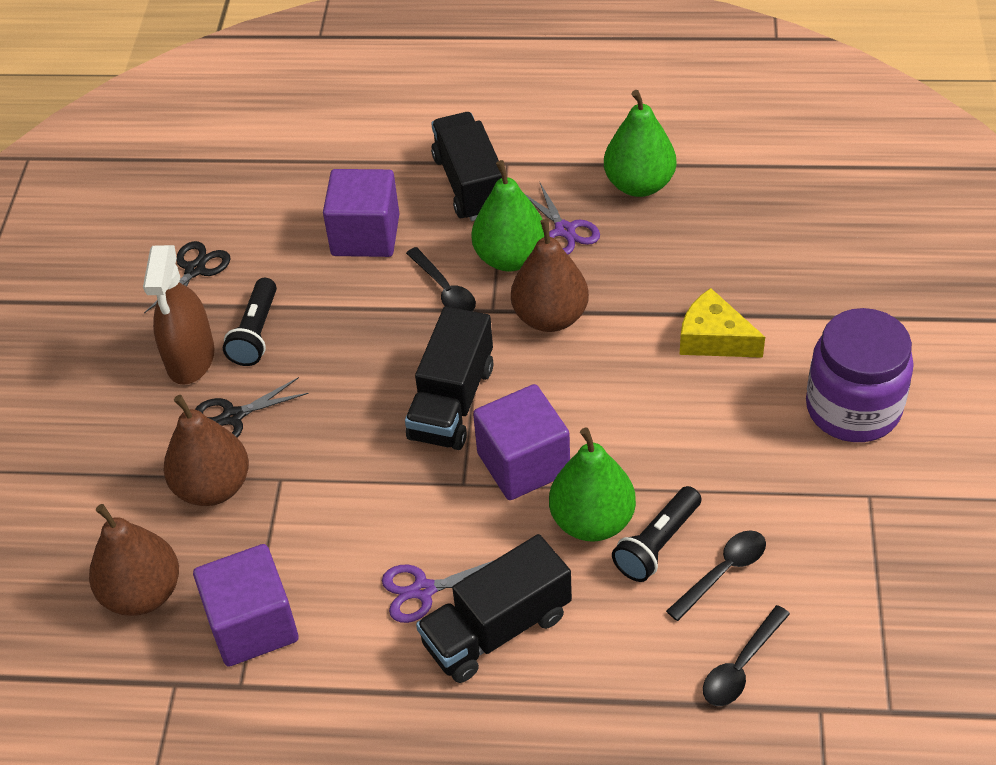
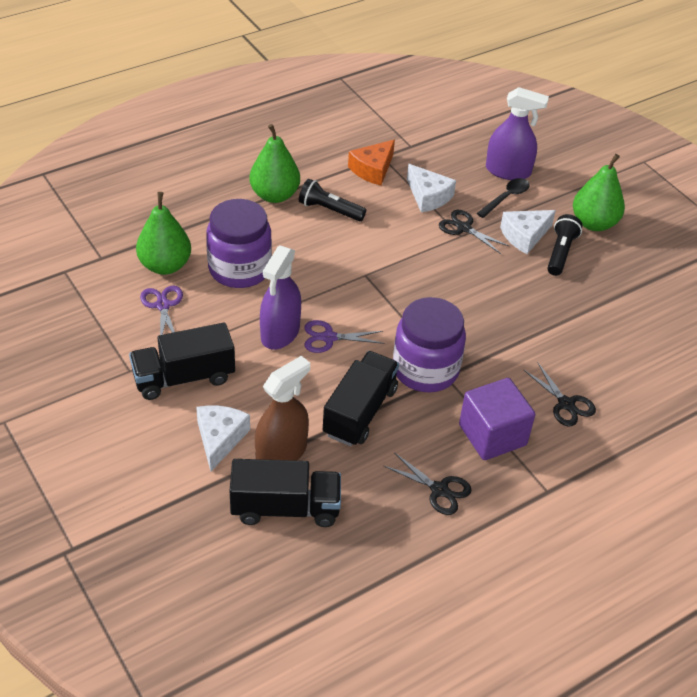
black scissors: 2 -> 3
black spoon: 3 -> 1
brown pear: 3 -> 0
orange cheese: 0 -> 1
purple cube: 3 -> 1
purple jar: 1 -> 2
purple spray bottle: 0 -> 2
white cheese: 0 -> 3
yellow cheese: 1 -> 0

